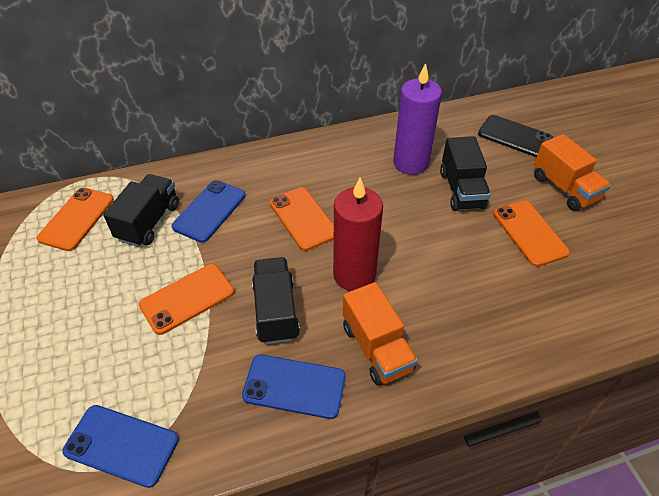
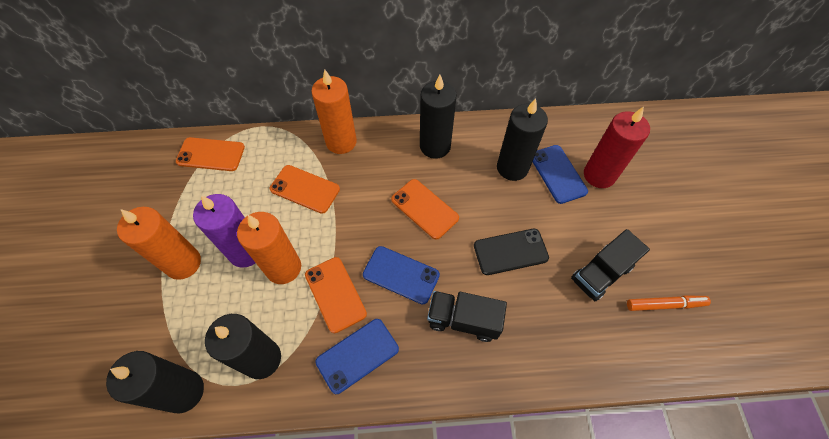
black candle: 0 -> 4
black truck: 3 -> 2
orange candle: 0 -> 3
orange marker: 0 -> 1
orange truck: 2 -> 0

